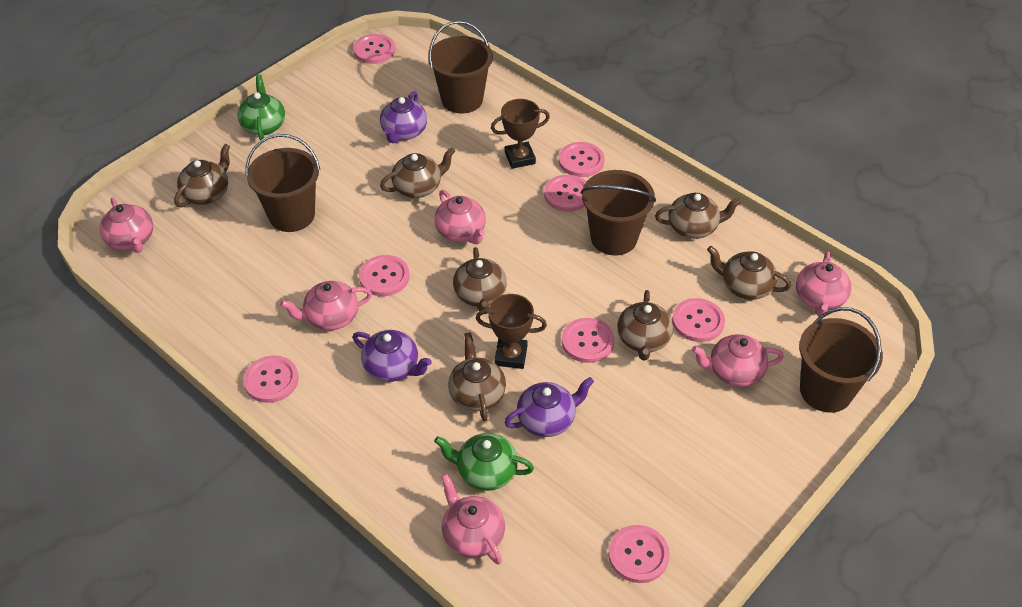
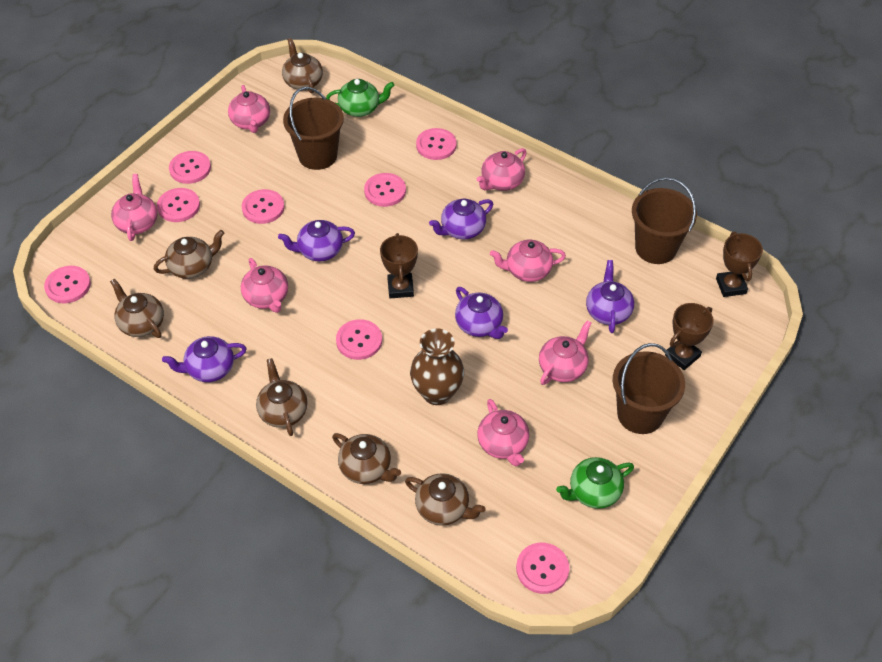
brown bucket: 4 -> 3
brown teapot: 7 -> 6
brown trophy: 2 -> 3
brown vase: 0 -> 1
pink teapot: 6 -> 7
purple teapot: 3 -> 5

